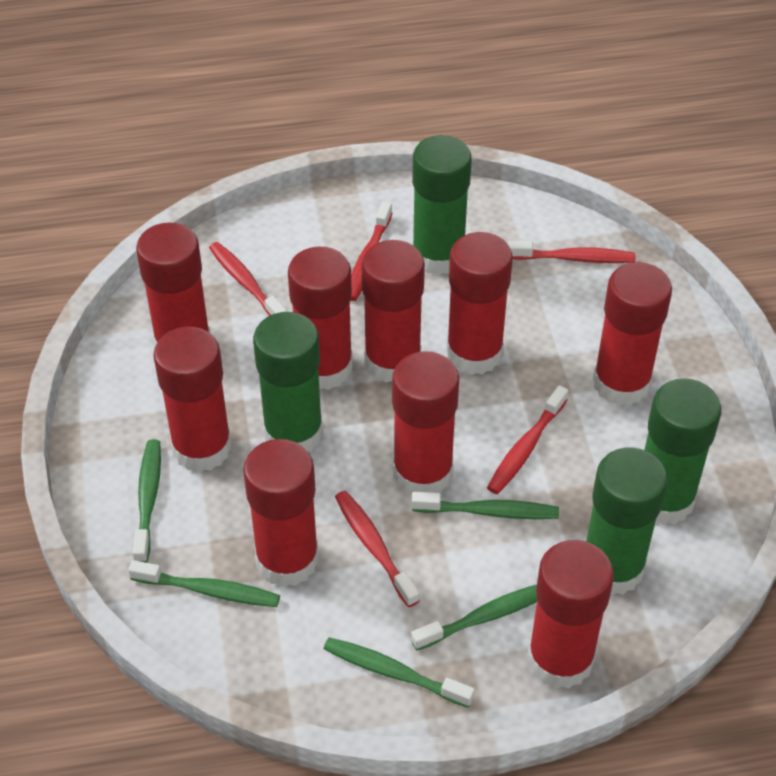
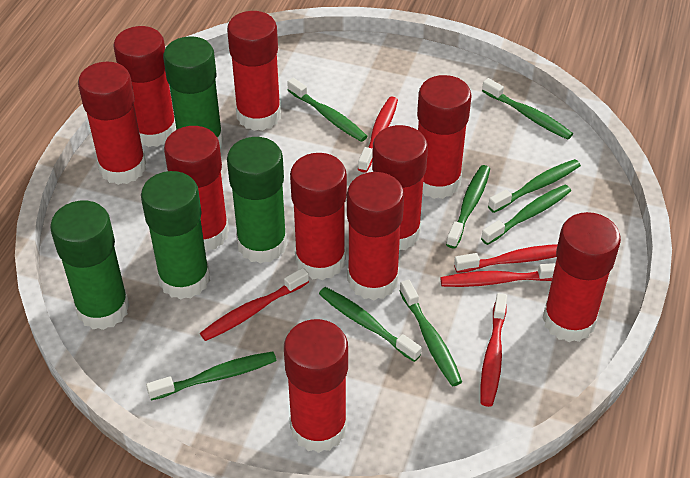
green toothbrush: 5 -> 8
red glue stick: 9 -> 10

